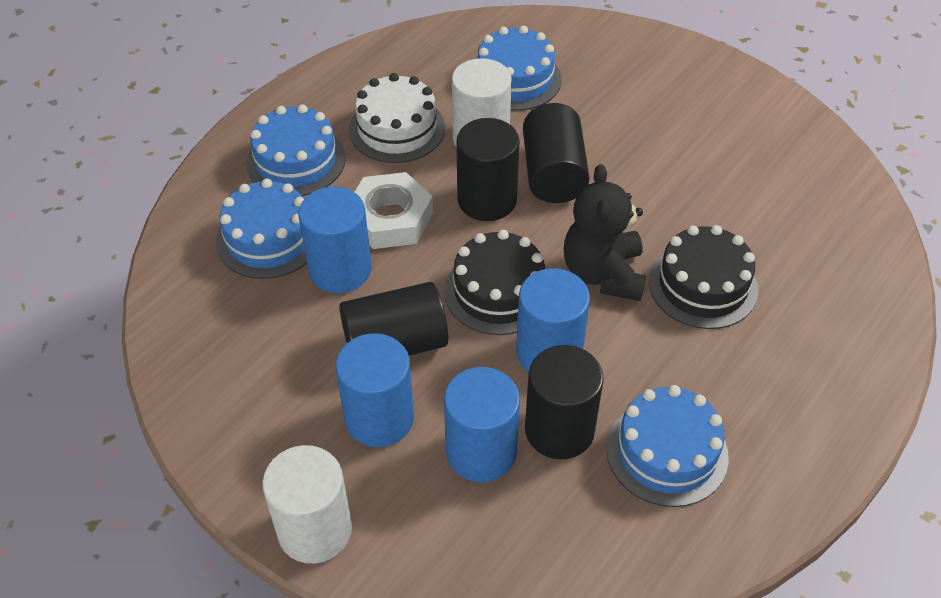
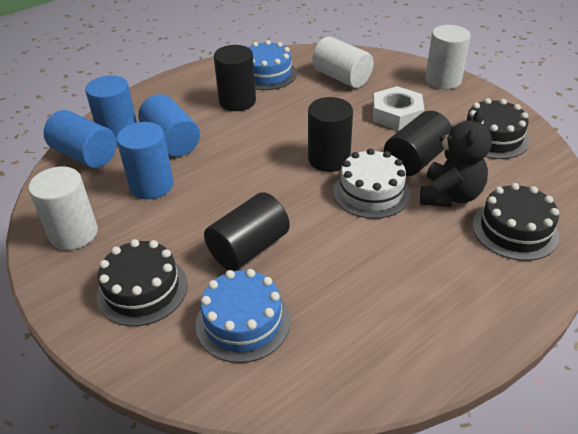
black cake: 2 -> 3
blue cake: 4 -> 2
white cylinder: 2 -> 3

